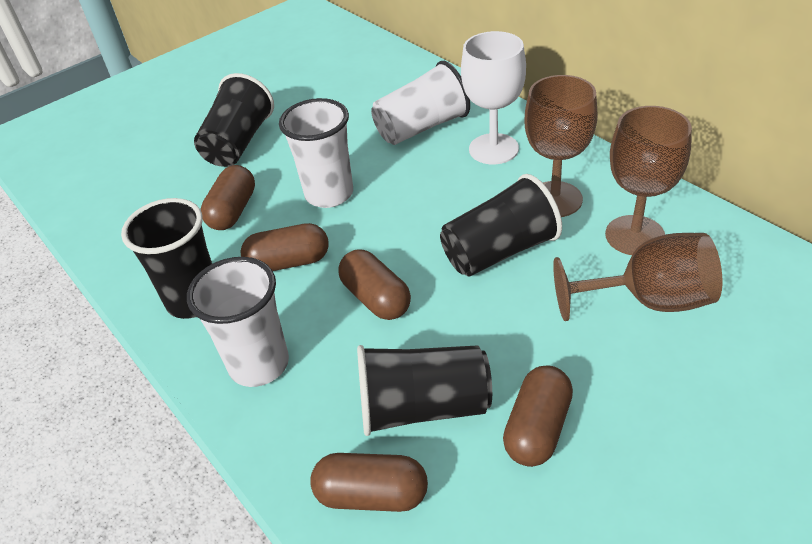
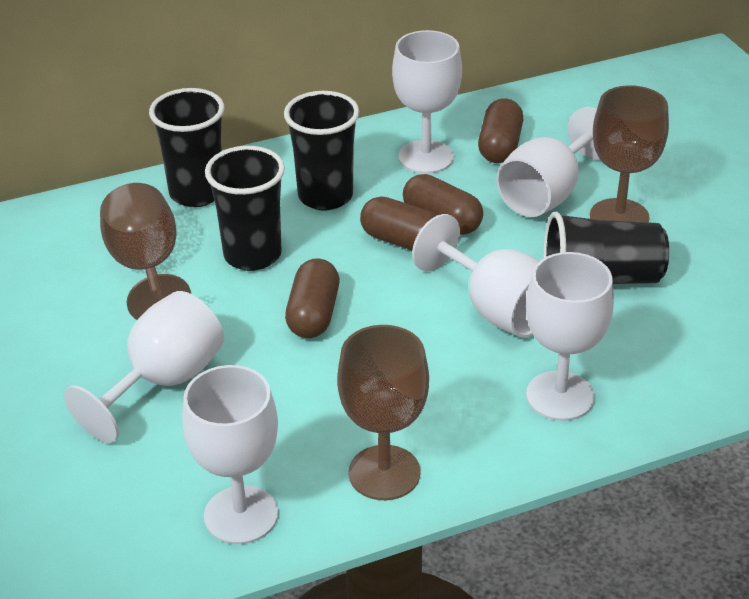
brown capsule: 5 -> 4
white cup: 3 -> 0
white goblet: 1 -> 6

